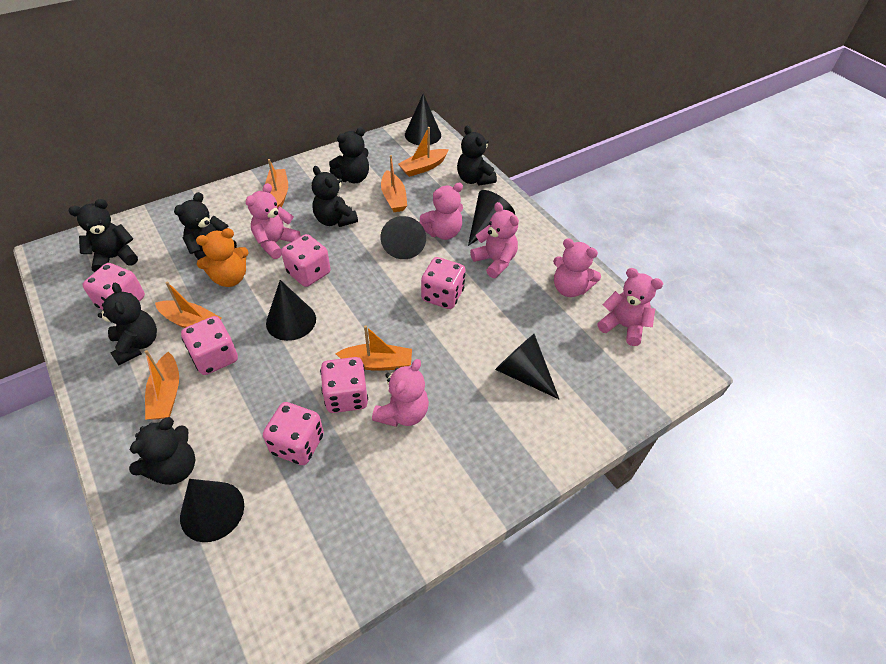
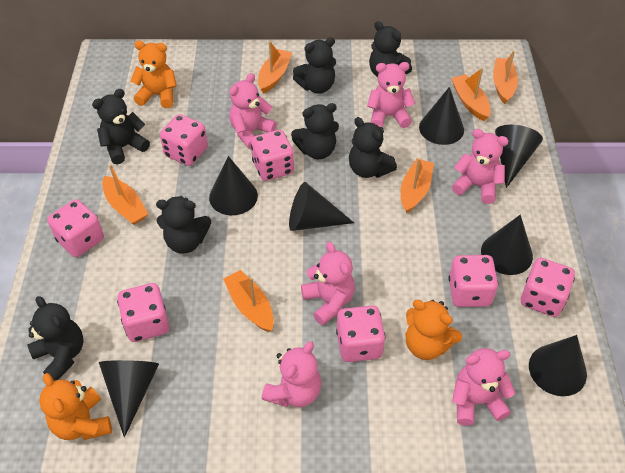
black cone: 6 -> 7
orange teddy bear: 1 -> 3
pink dice: 6 -> 7

